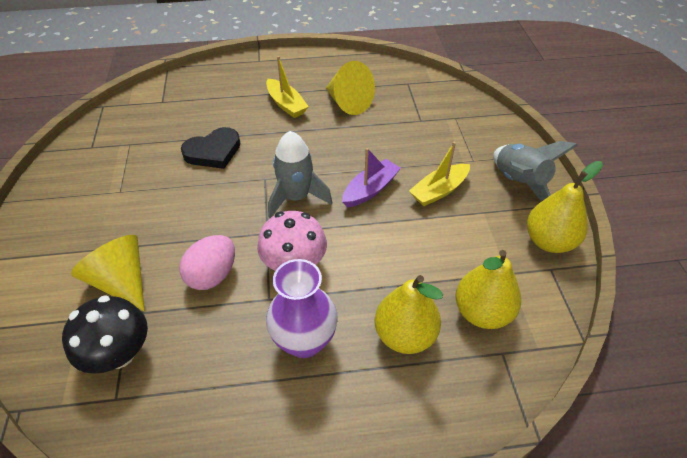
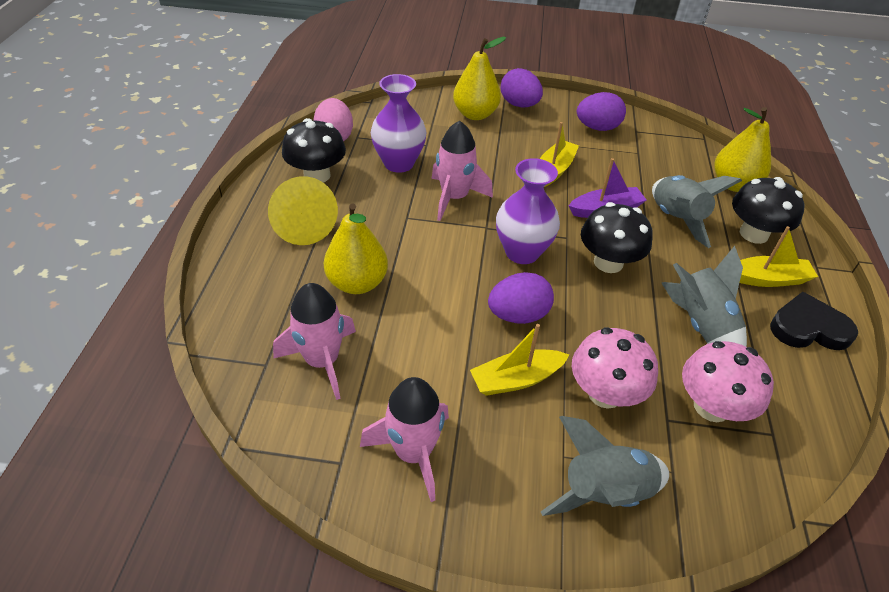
black mushroom: 1 -> 3
grey rocket: 2 -> 3
pink mushroom: 1 -> 2
pink rocket: 0 -> 3
purple egg: 0 -> 3
purple vase: 1 -> 2
yellow boat: 2 -> 3
yellow cone: 2 -> 1

